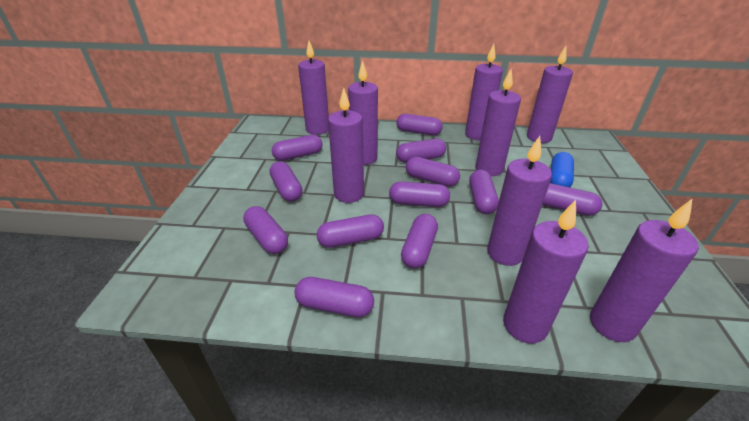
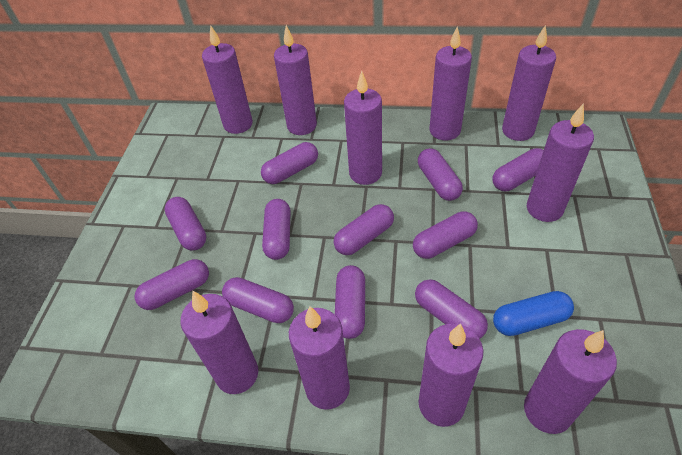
purple candle: 9 -> 10
purple capsule: 12 -> 11

